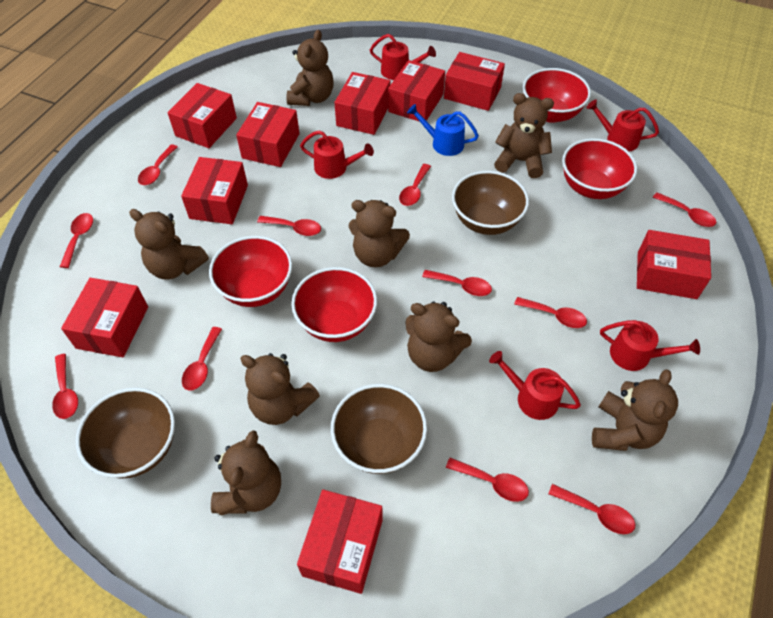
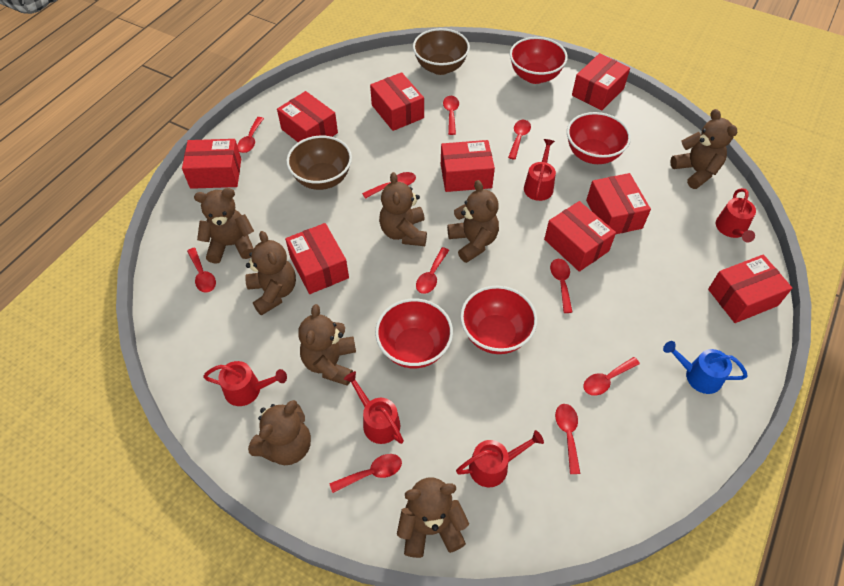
brown bowl: 3 -> 2
red spoon: 11 -> 10

